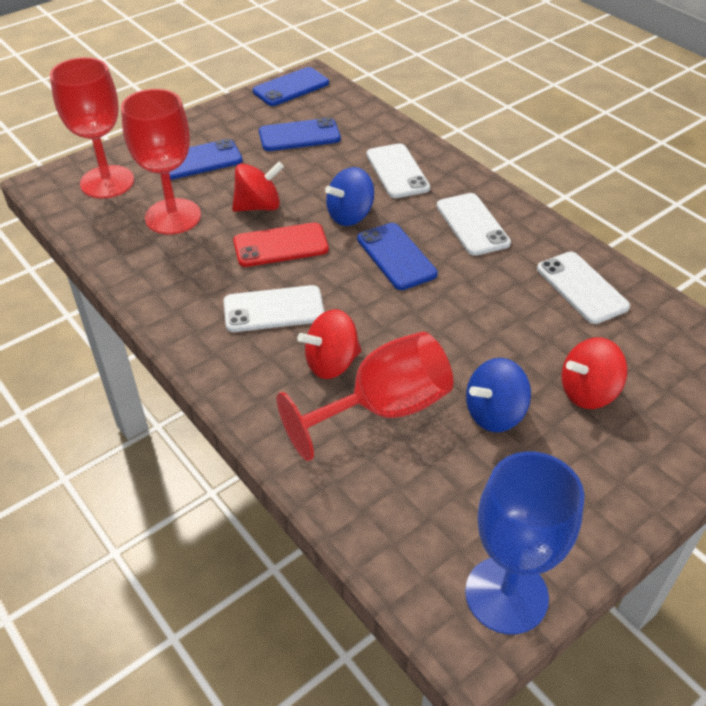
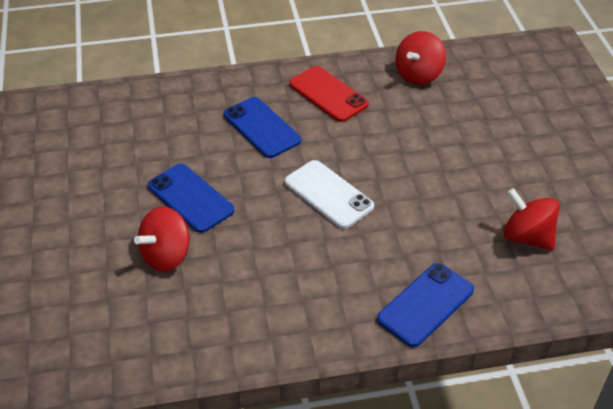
blue goblet: 1 -> 0
blue phone: 4 -> 3
blue spinning top: 2 -> 0
red goblet: 3 -> 0
white phone: 4 -> 1

